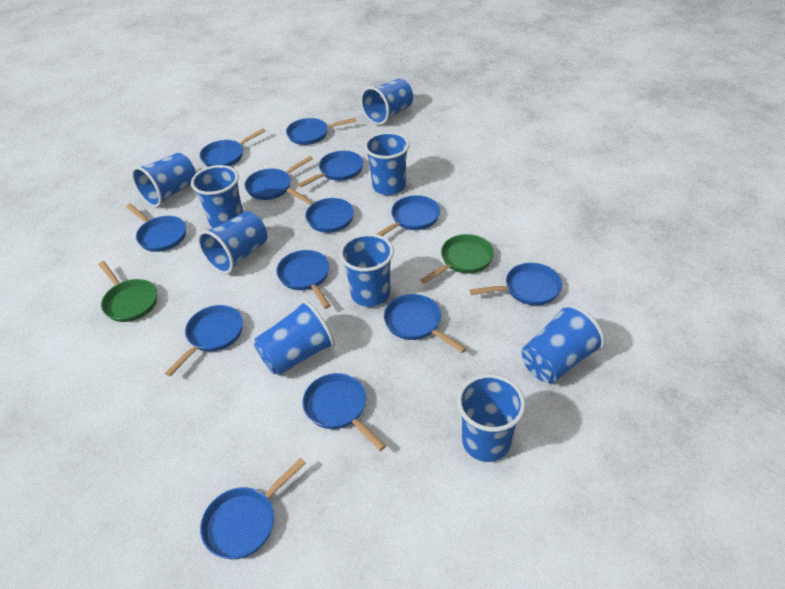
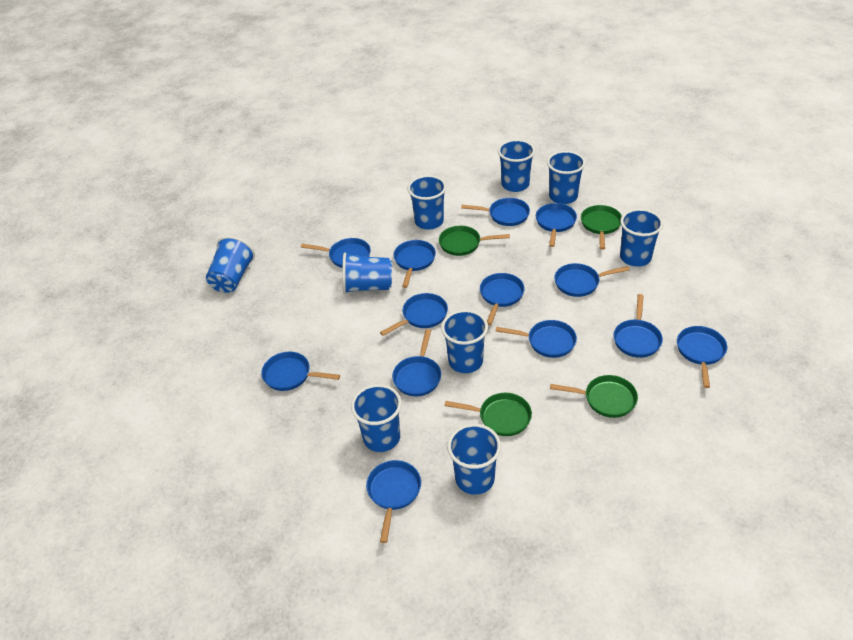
green pan: 2 -> 4

